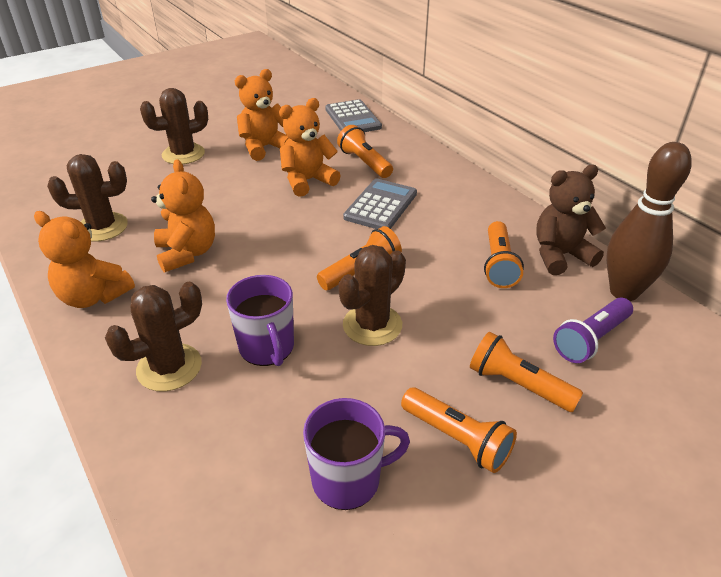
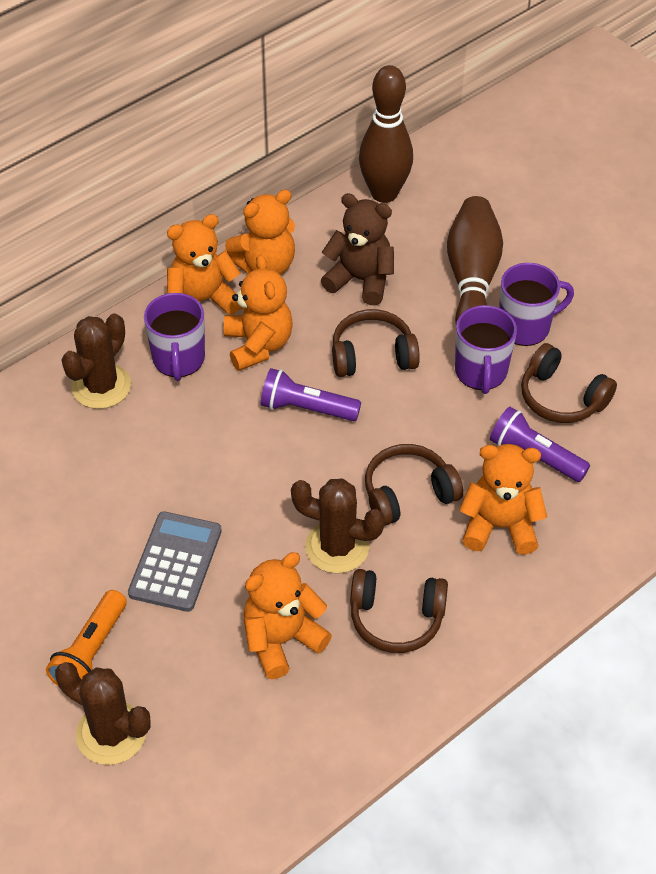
brown bowling pin: 1 -> 2
brown cactus: 4 -> 3
brown headphones: 0 -> 4
grey calculator: 2 -> 1
orange flashlight: 5 -> 1
orange teddy bear: 4 -> 5
purple flashlight: 1 -> 2
purple mug: 2 -> 3

